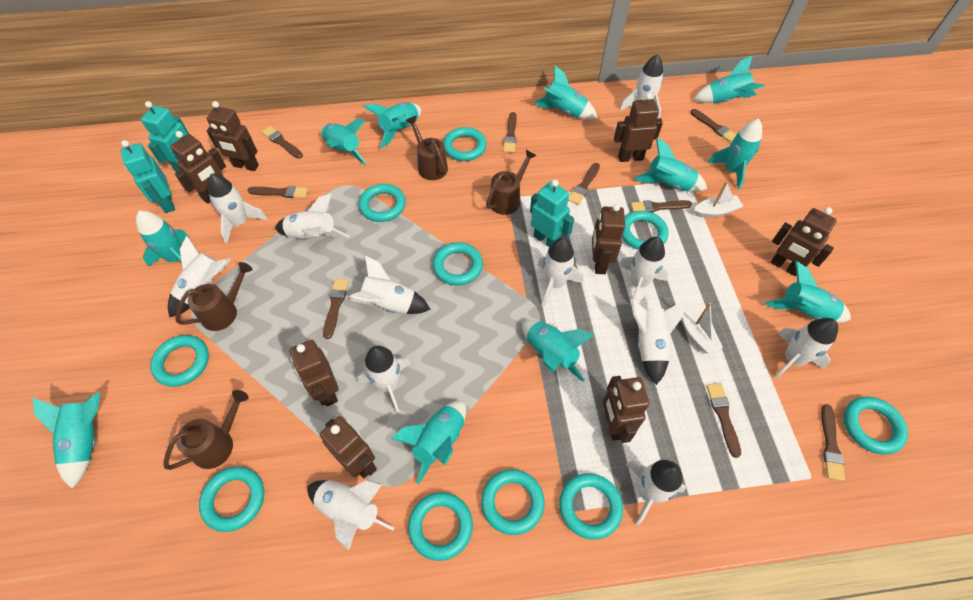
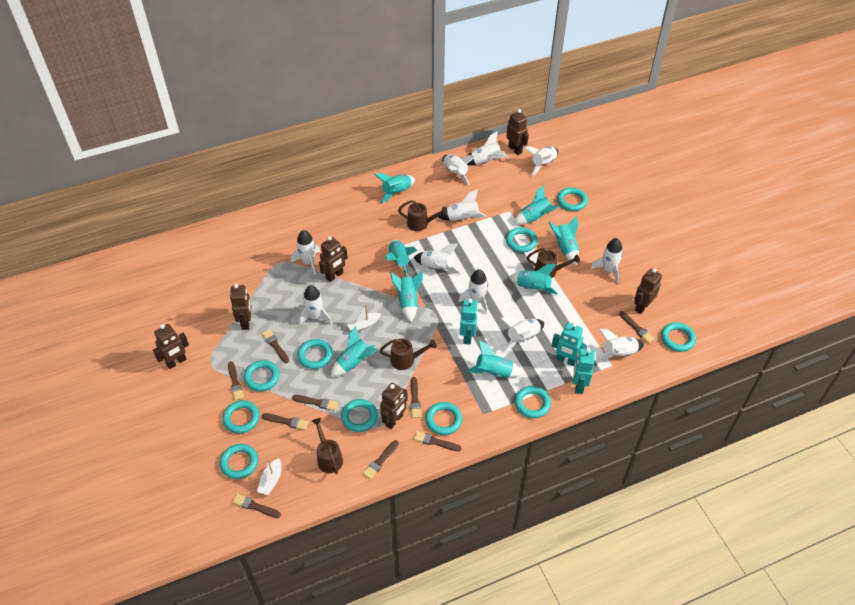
brown robot: 8 -> 6
turquoise rocket: 11 -> 8
white rocket: 12 -> 11

